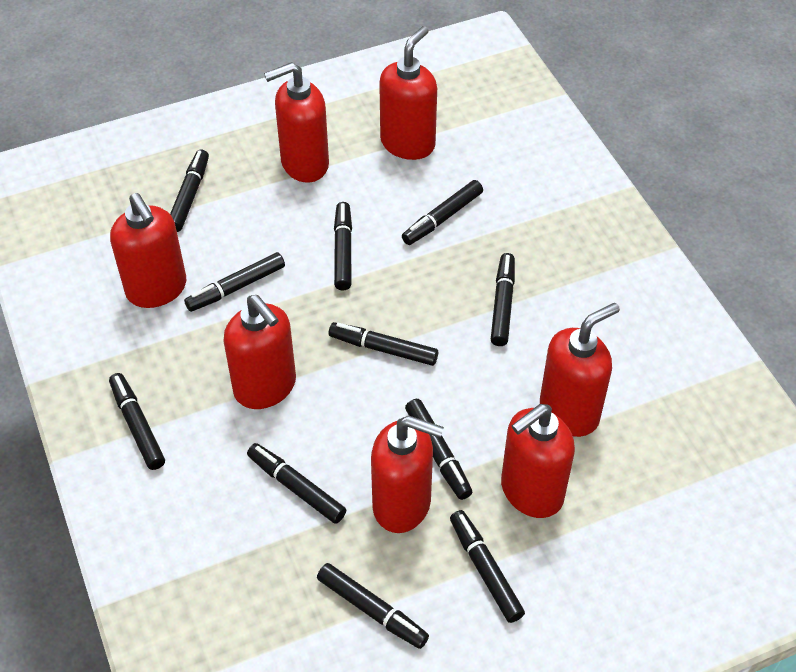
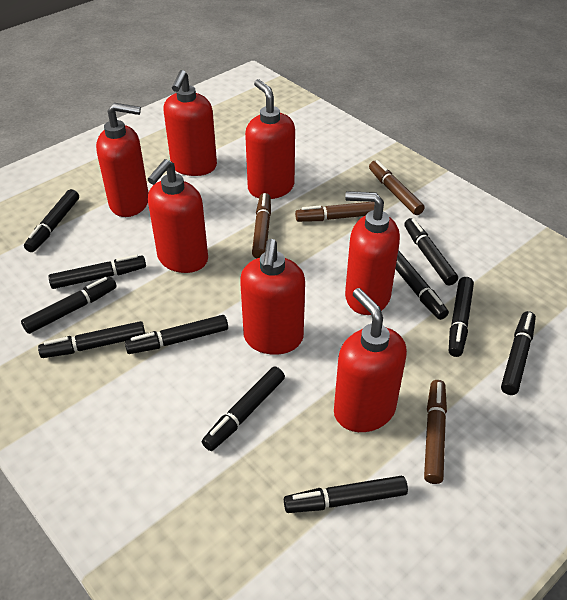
brown marker: 0 -> 4

